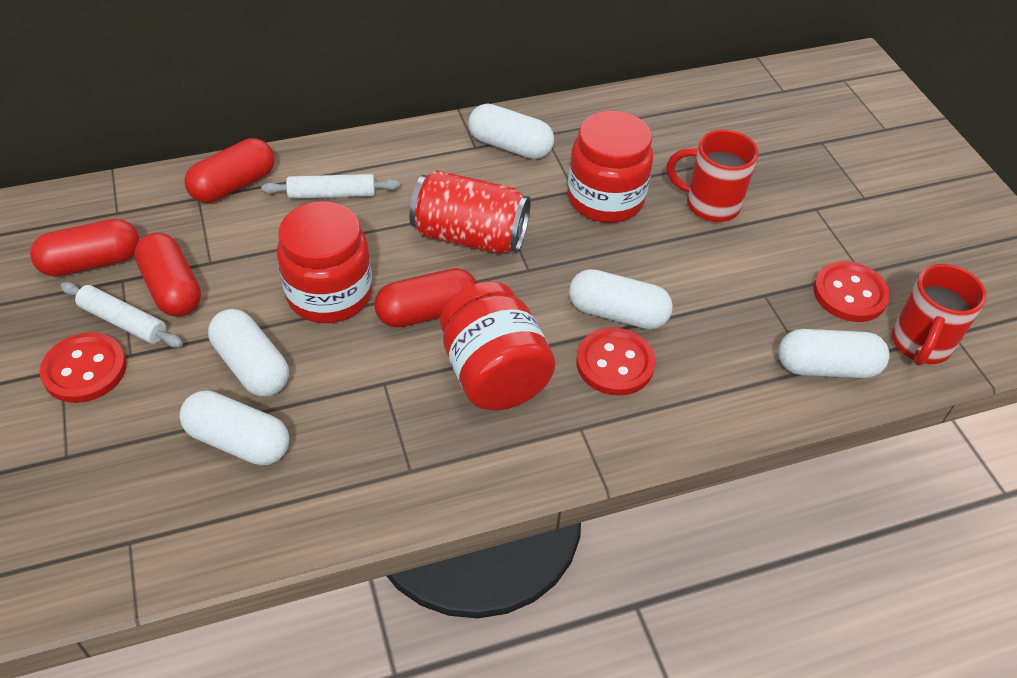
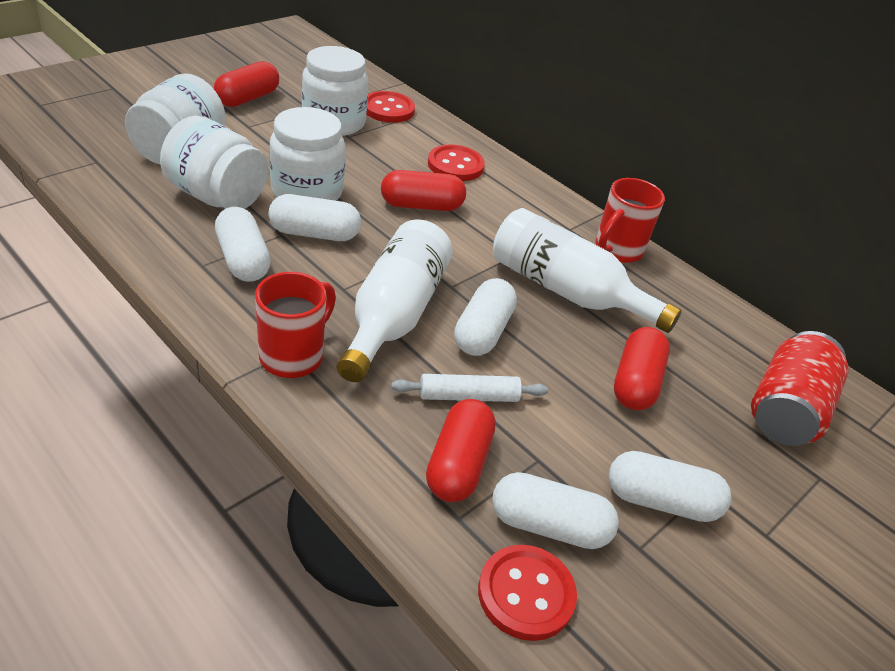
red jar: 3 -> 0
white bottle: 0 -> 2
white jar: 0 -> 4
white rolling pin: 2 -> 1

